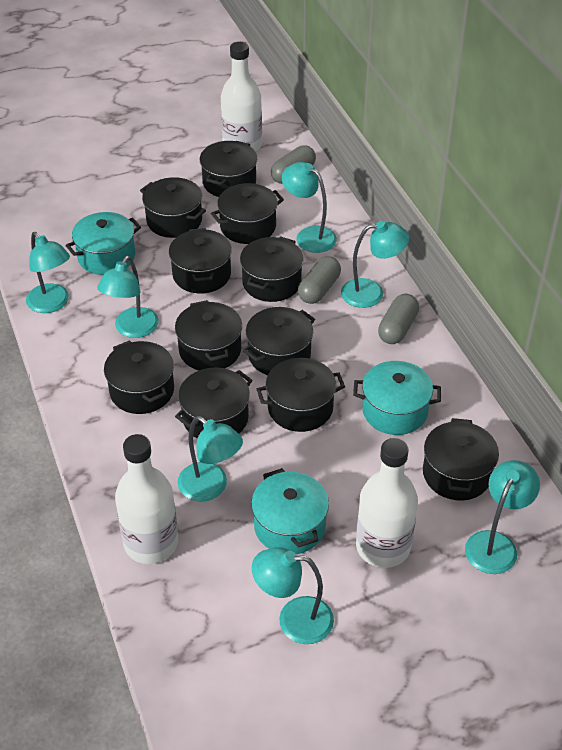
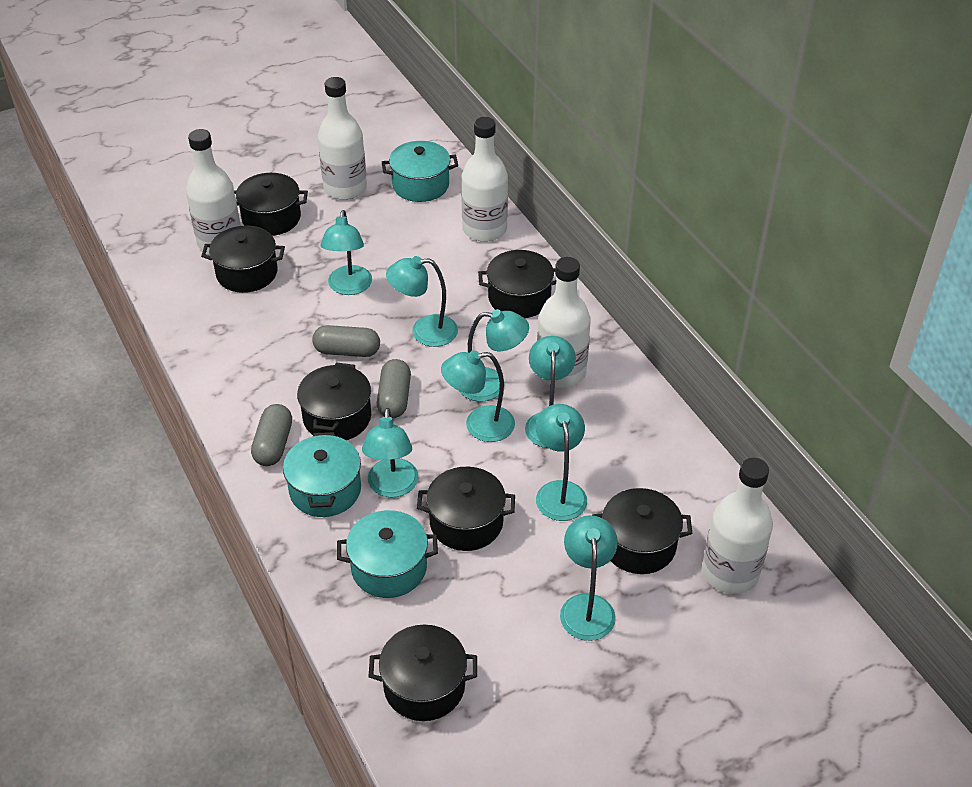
black pot: 11 -> 7
turquoise lamp: 7 -> 8
white bottle: 3 -> 5

